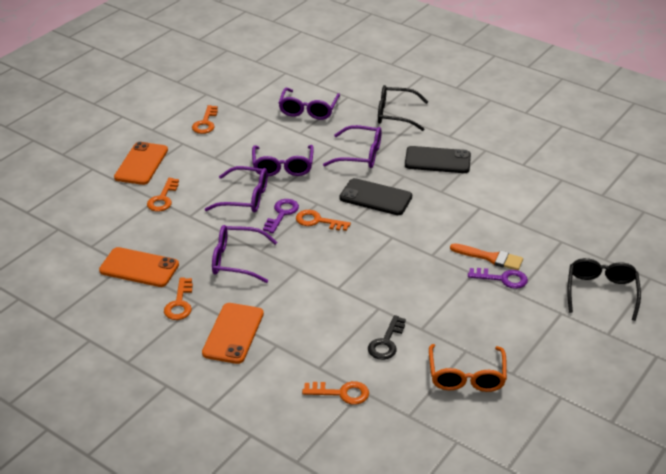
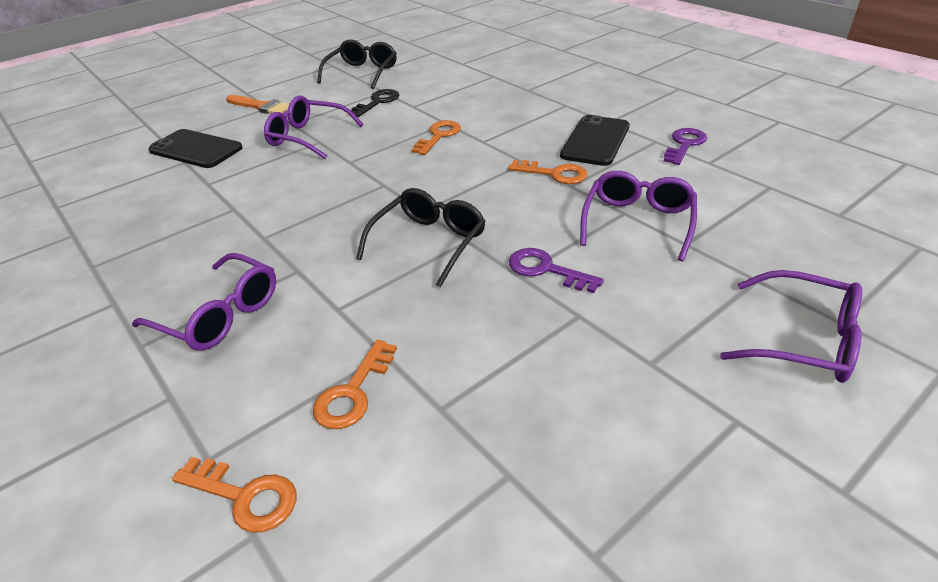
orange glasses: 1 -> 0
orange key: 5 -> 4
orange phone: 3 -> 0
purple glasses: 5 -> 4

